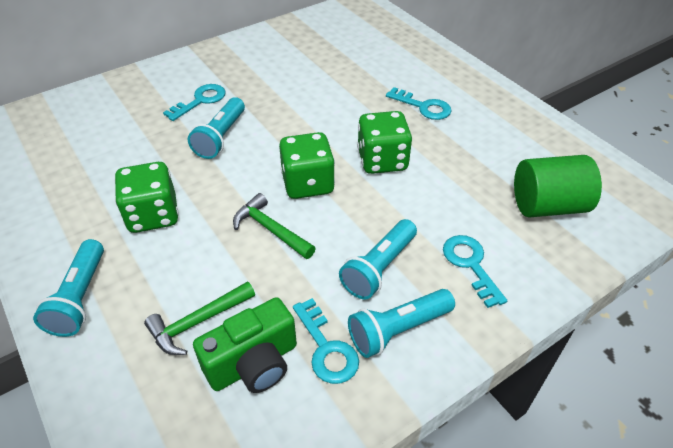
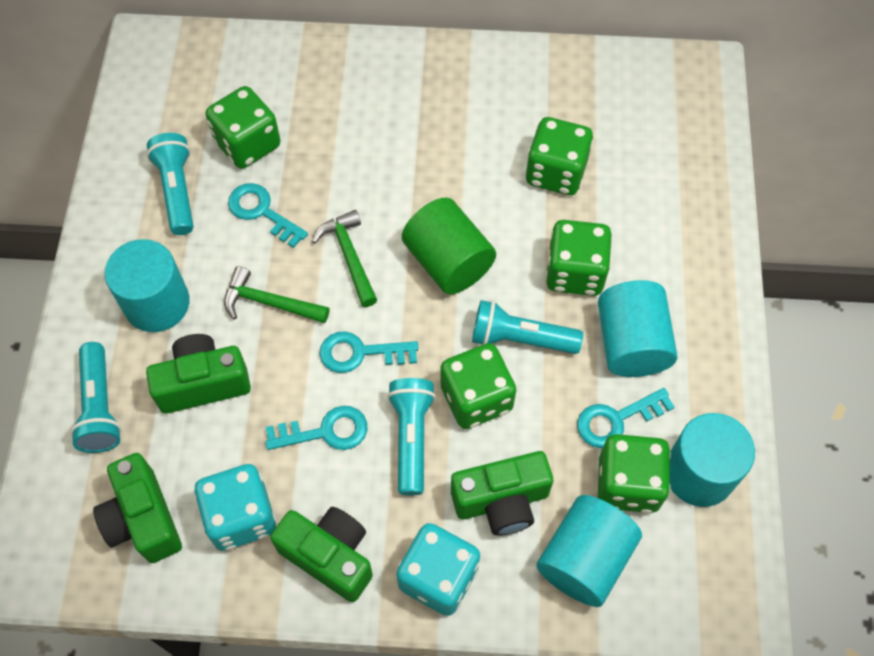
green camera: 1 -> 4
green dice: 3 -> 5
turquoise cylinder: 0 -> 4
turquoise dice: 0 -> 2

